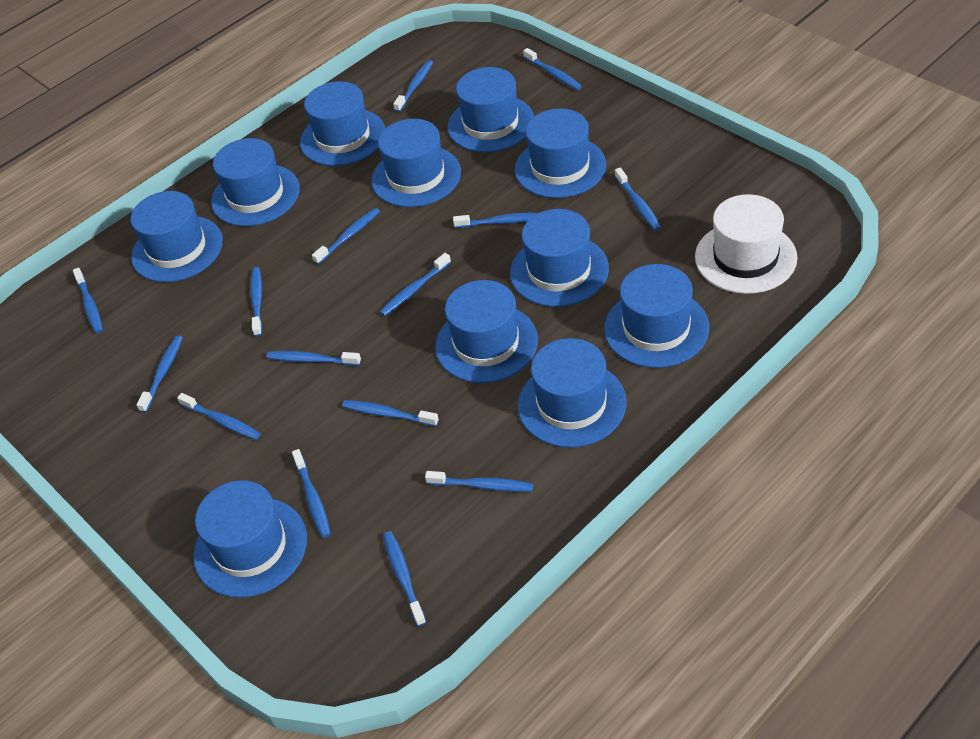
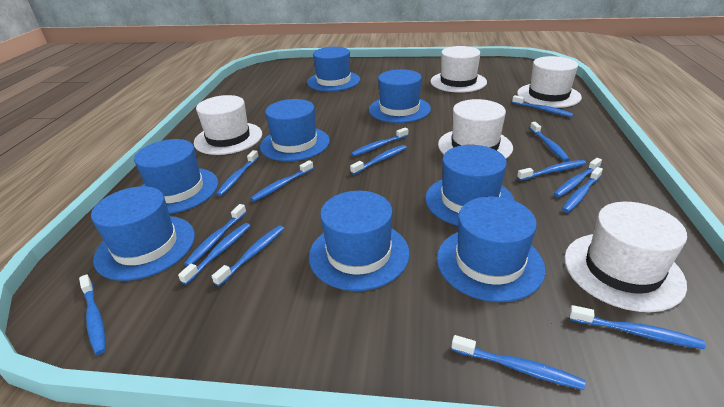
blue hat: 11 -> 8
white hat: 1 -> 5

